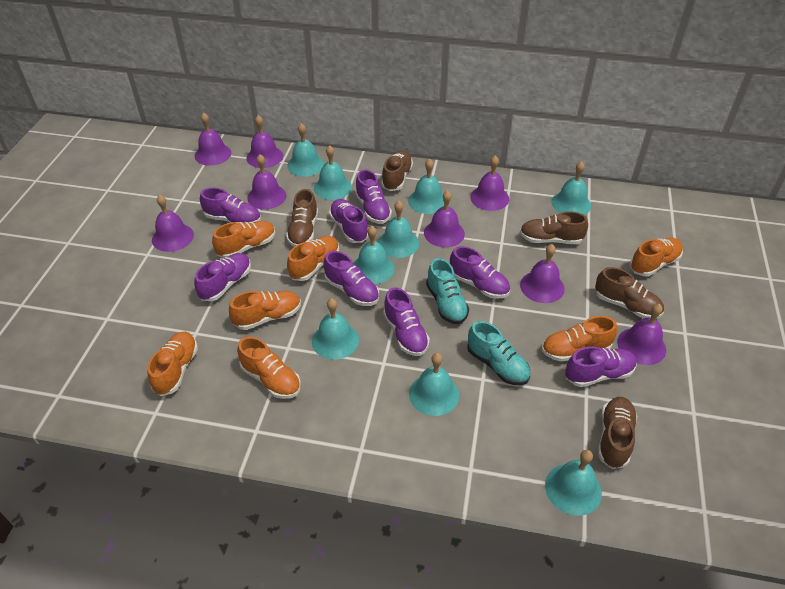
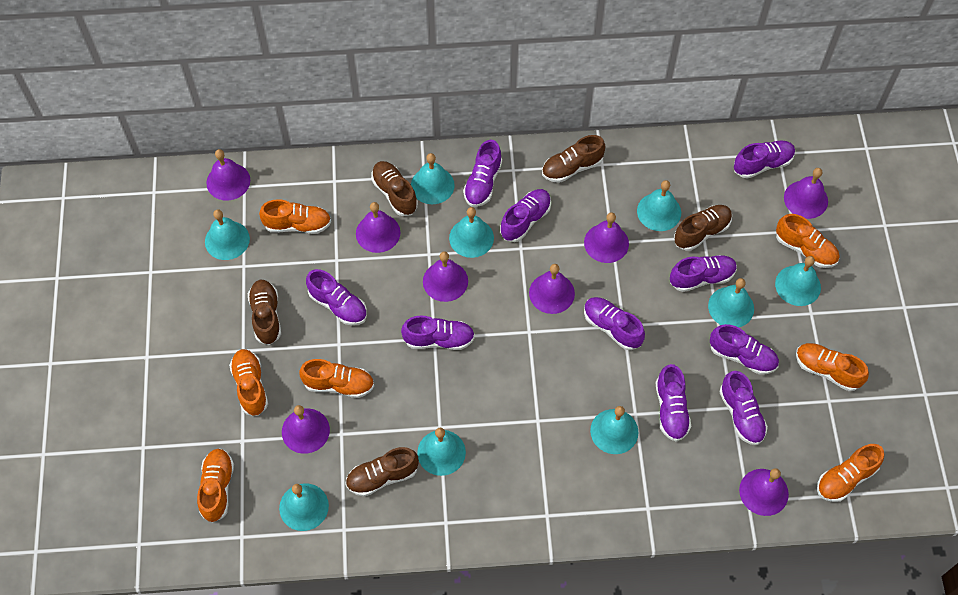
purple shoe: 8 -> 10
turquoise shoe: 2 -> 0

